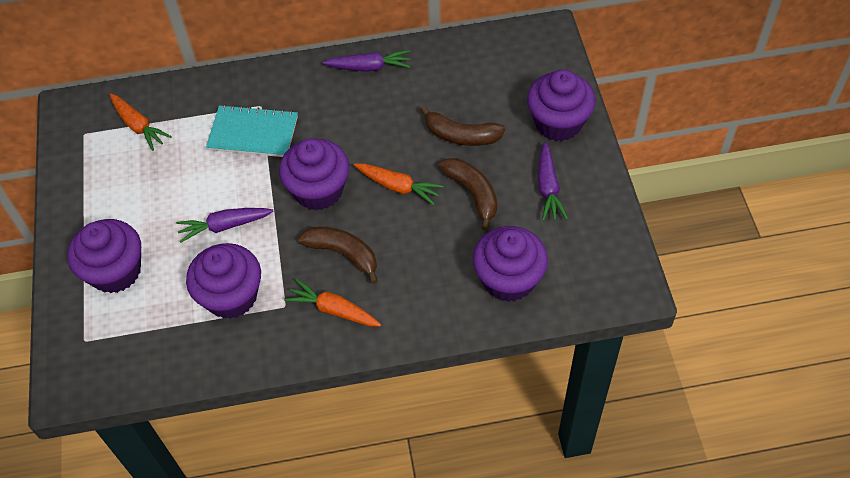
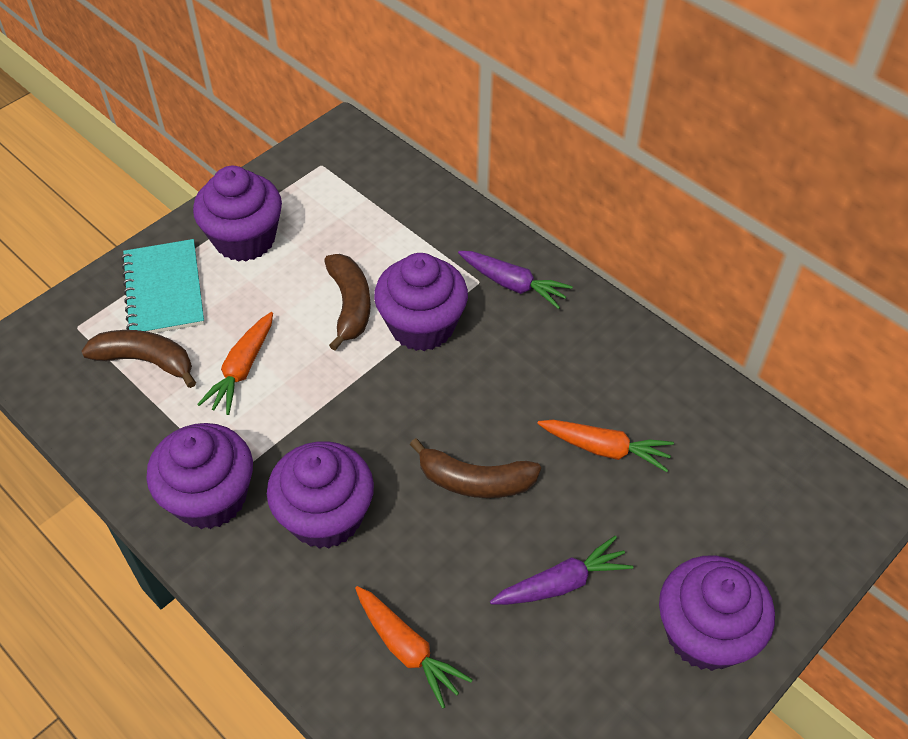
purple carrot: 3 -> 2

